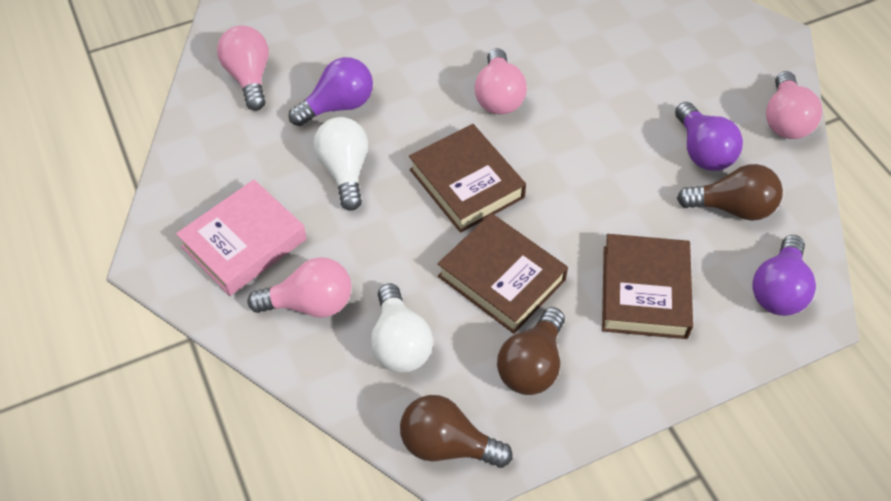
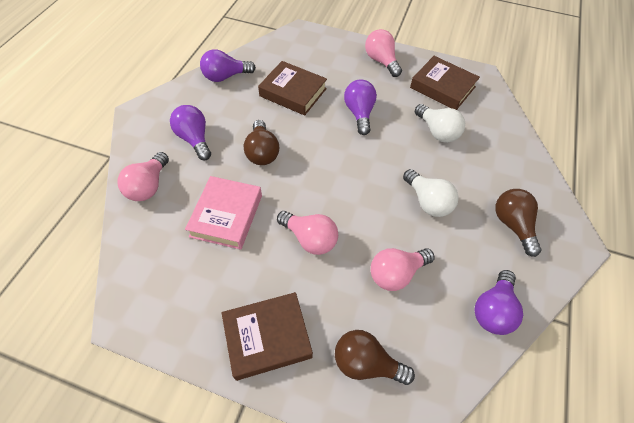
purple light bulb: 3 -> 4

